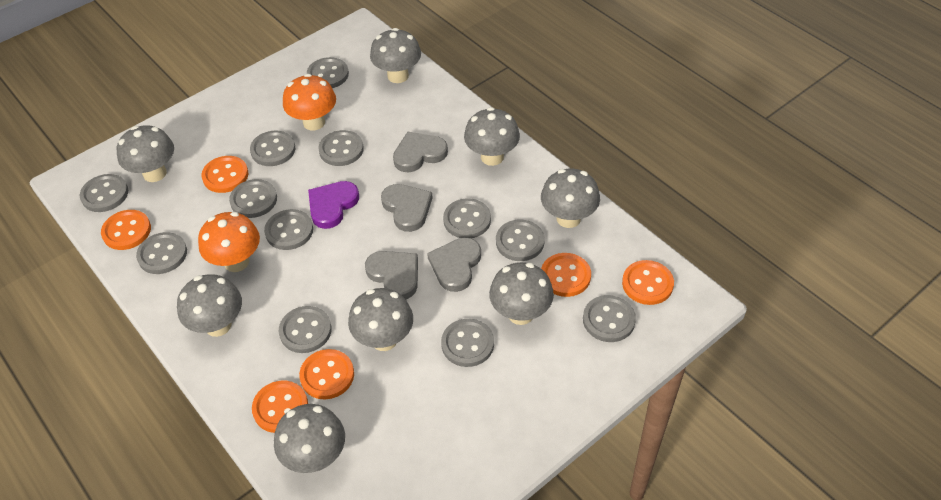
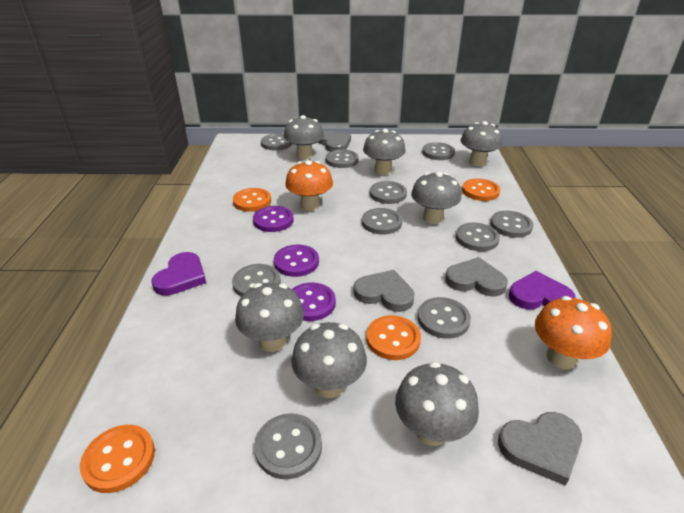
grey button: 12 -> 10
grey mushroom: 8 -> 7
orange button: 6 -> 4
purple button: 0 -> 3
purple heart: 1 -> 2

